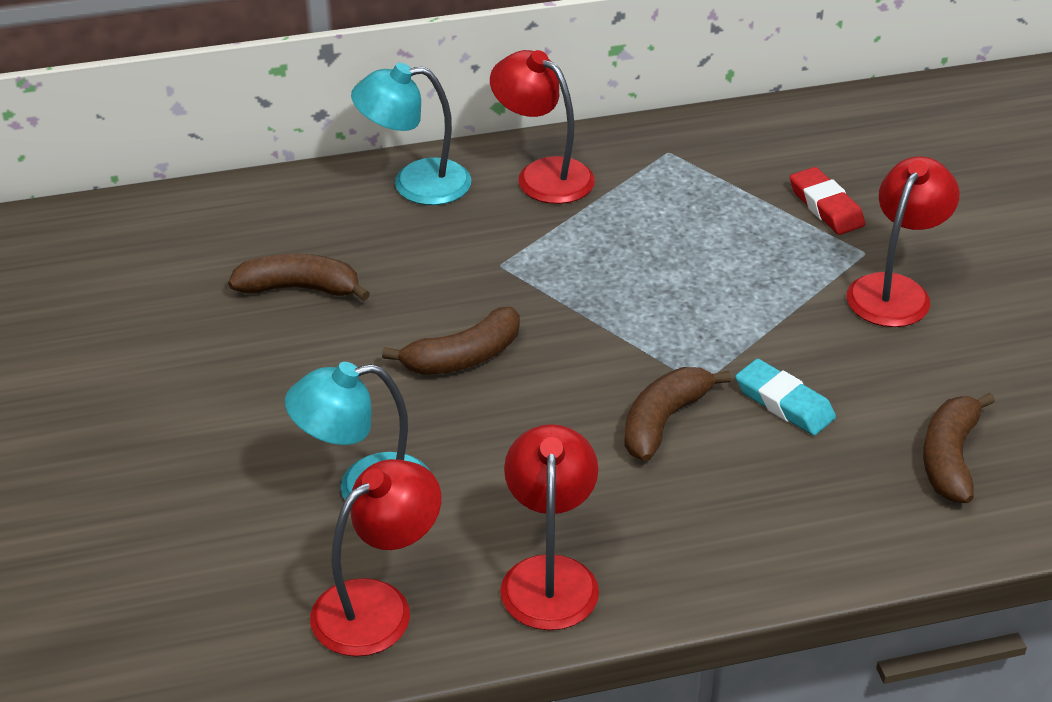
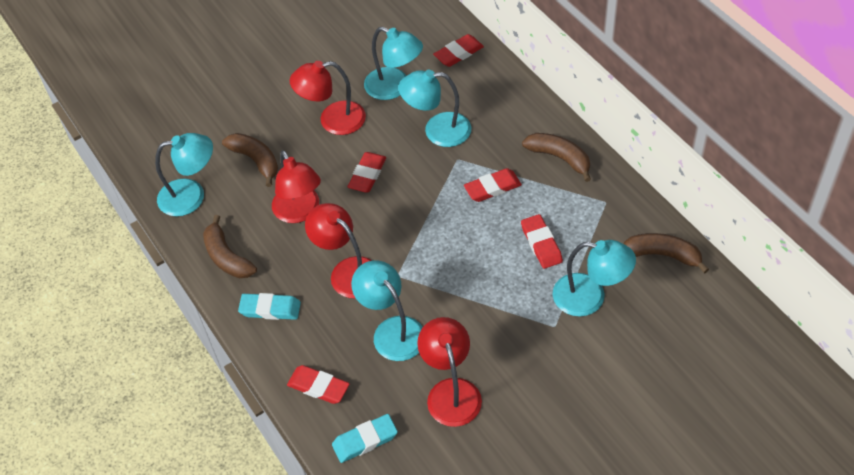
red eraser: 1 -> 5
turquoise eraser: 1 -> 2
turquoise lamp: 2 -> 5

